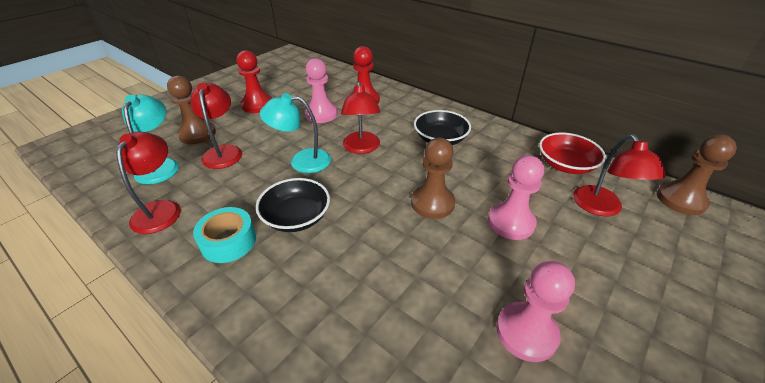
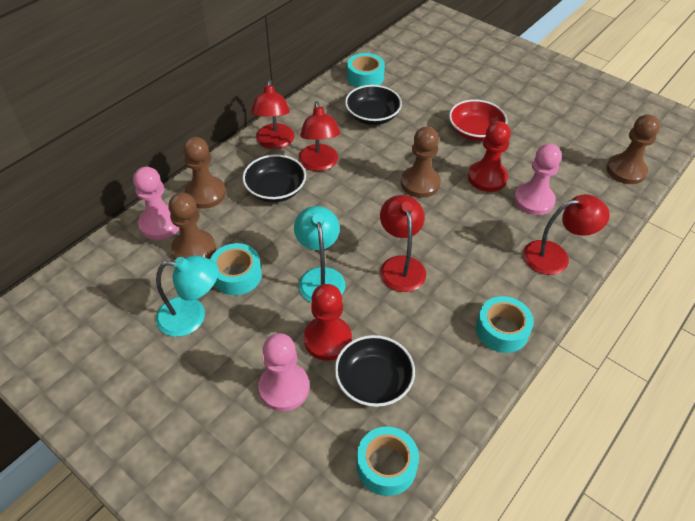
black bowl: 2 -> 3
brown pawn: 3 -> 4
turquoise tape: 1 -> 4

